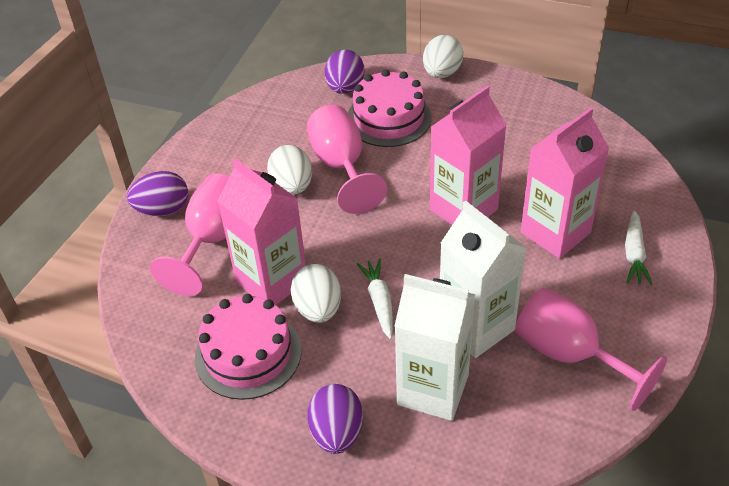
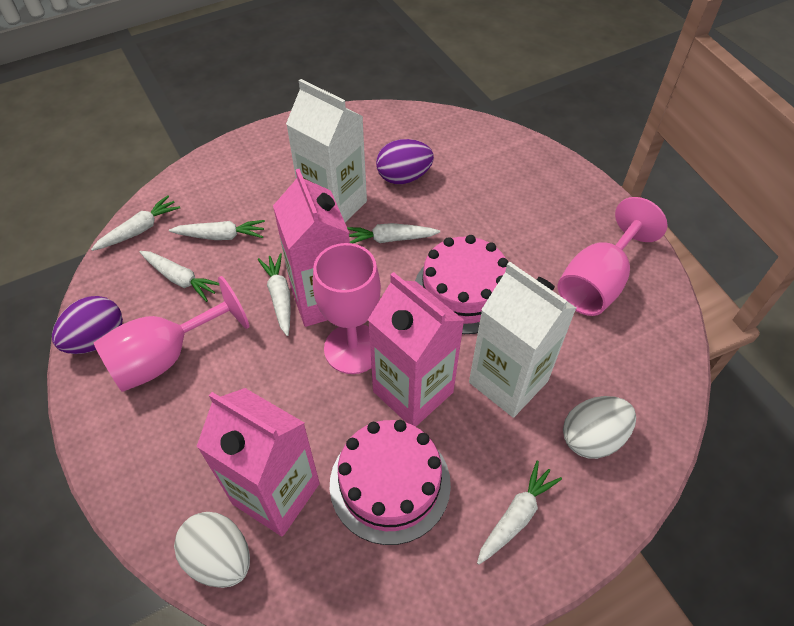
purple egg: 3 -> 2
white carrot: 2 -> 6
white egg: 3 -> 2

